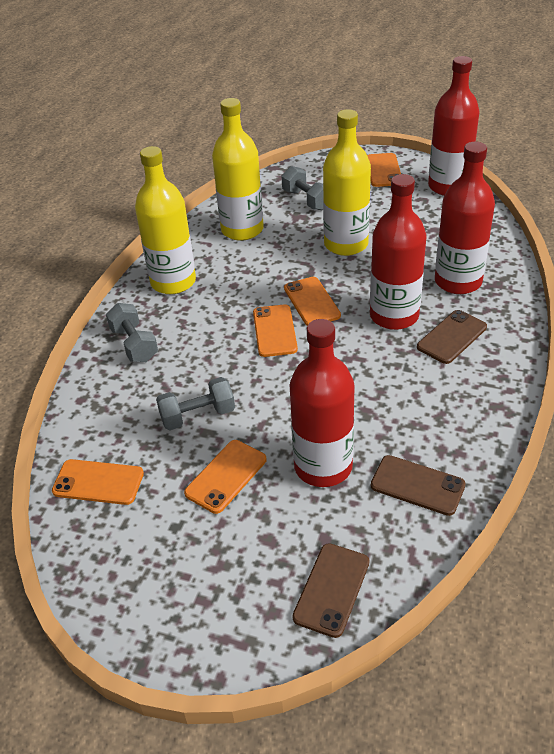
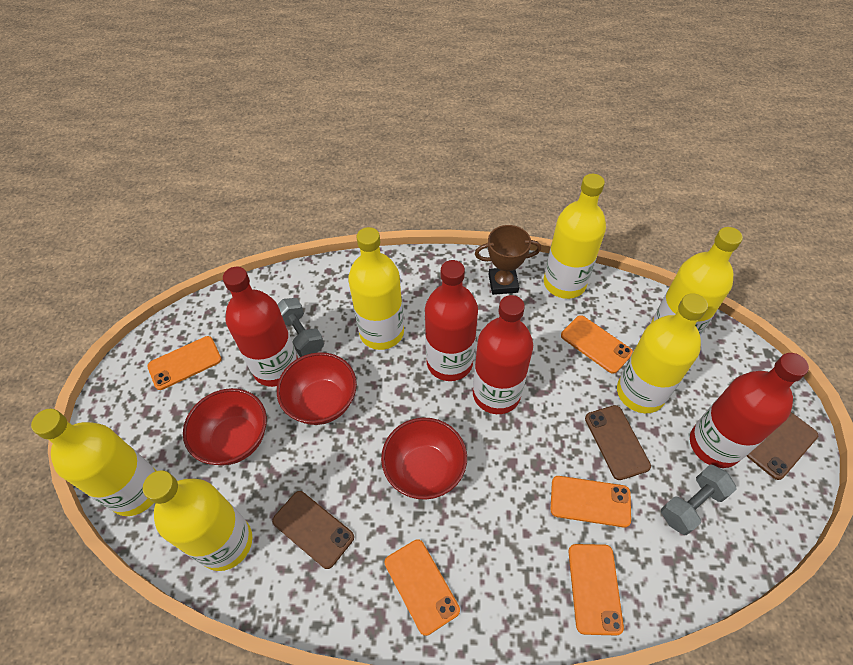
brown trophy: 0 -> 1
grey dumbbell: 3 -> 2
red bowl: 0 -> 3
yellow bottle: 3 -> 6

